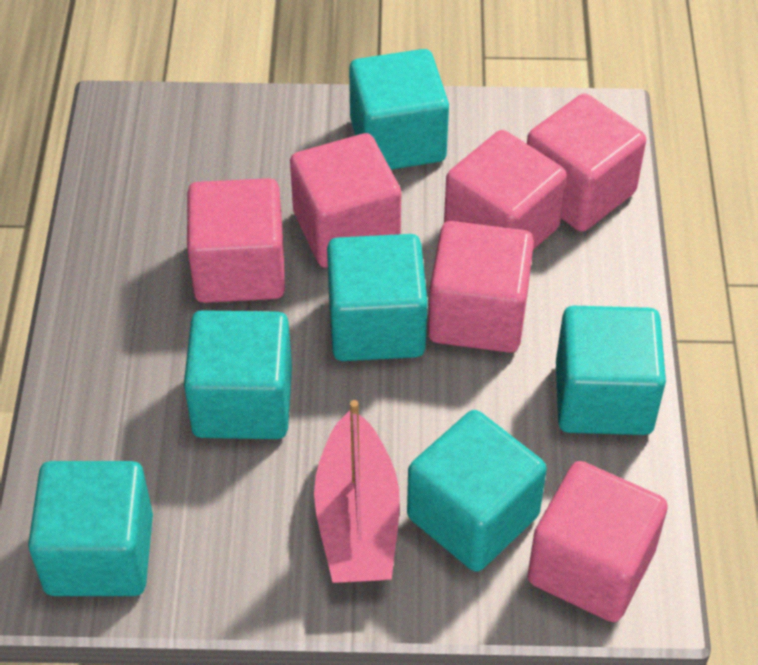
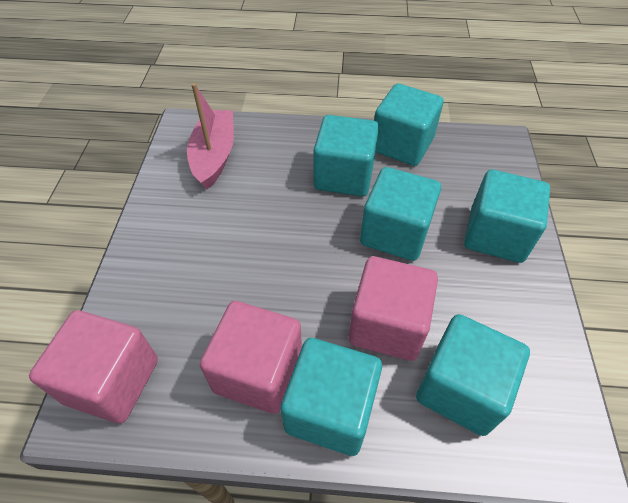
pink cube: 6 -> 3

